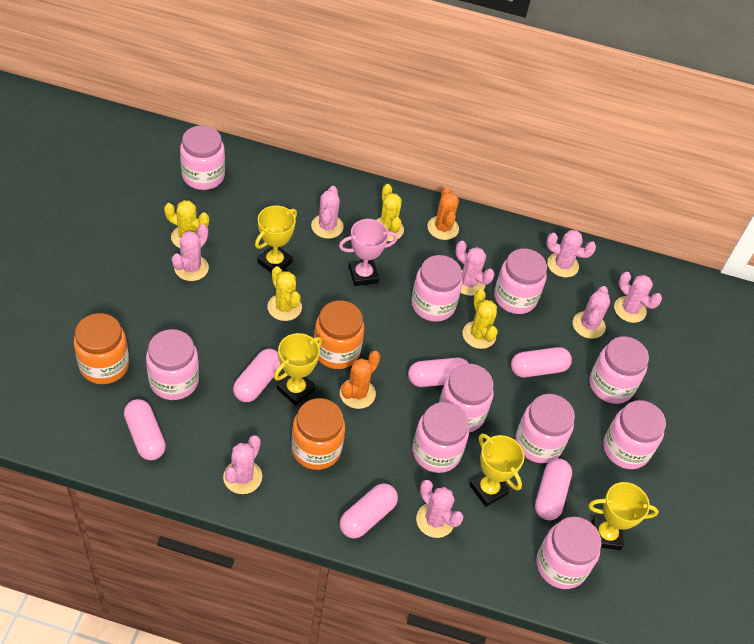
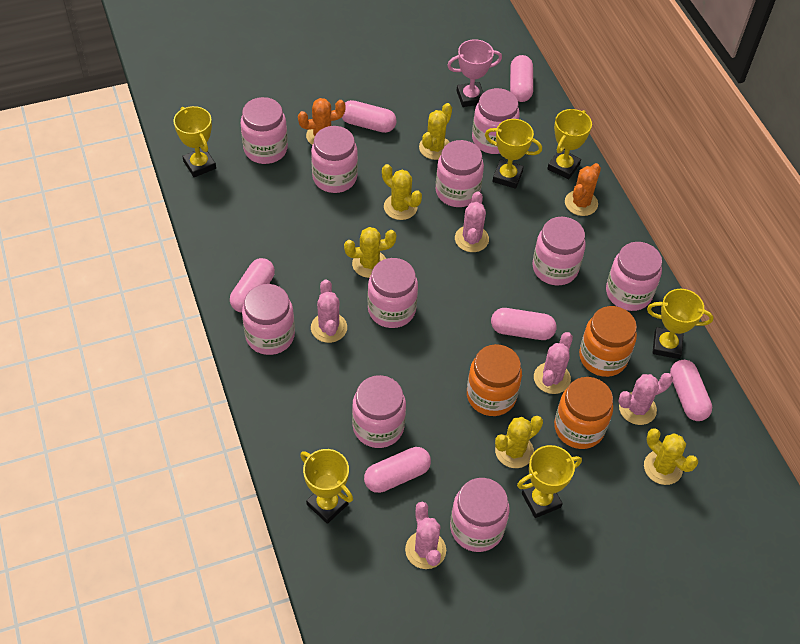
pink cactus: 8 -> 5
yellow cactus: 4 -> 5
yellow trophy: 4 -> 6

